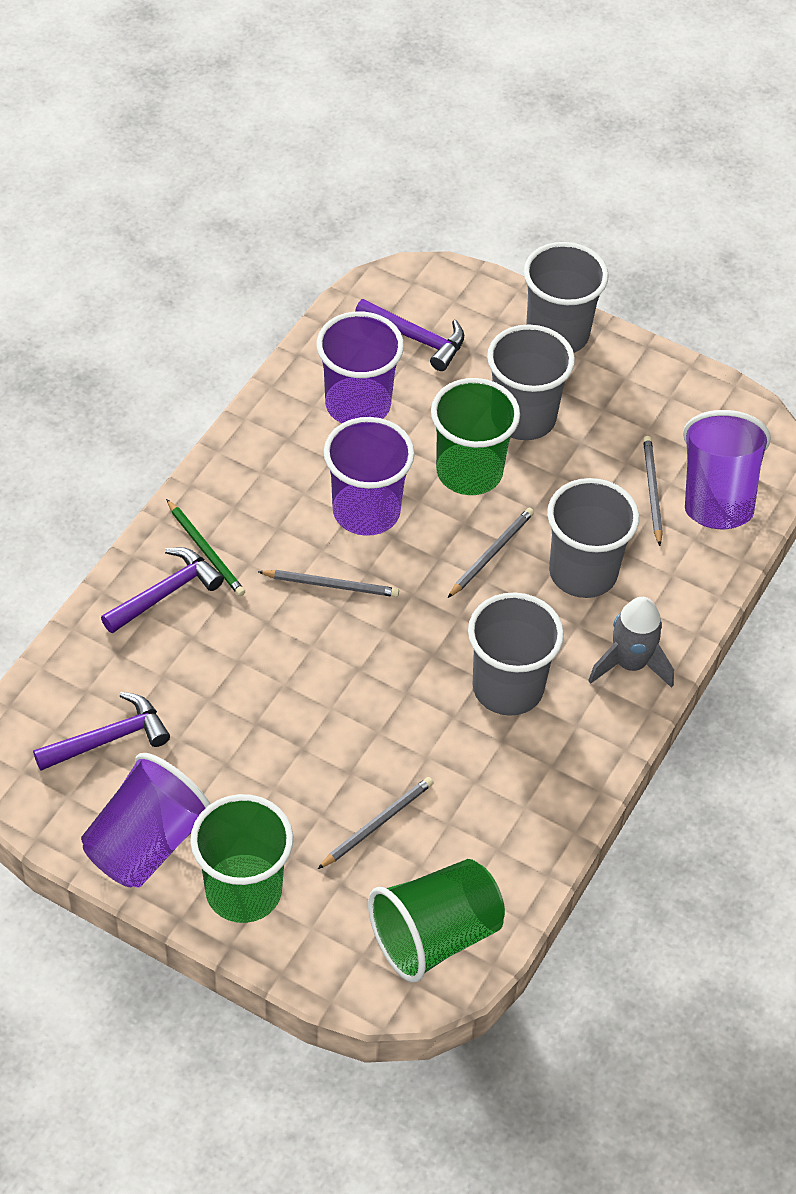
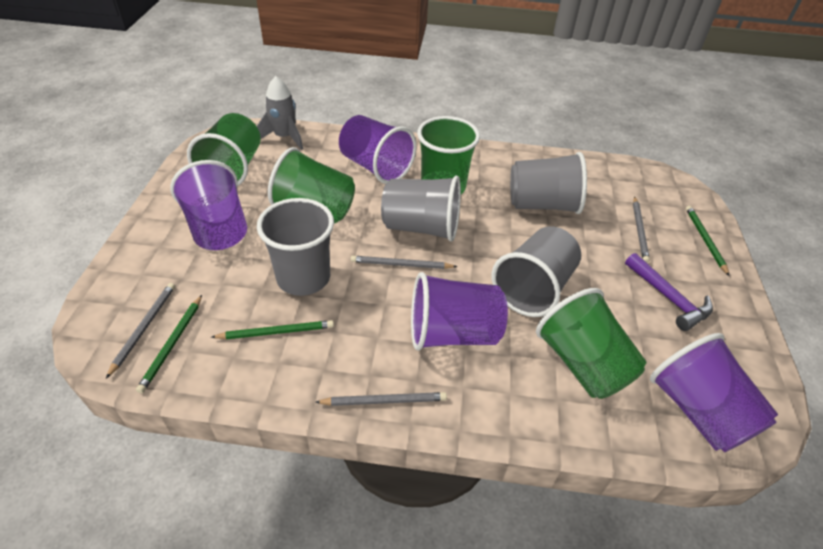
green cup: 3 -> 4
green pencil: 1 -> 3
purple hammer: 3 -> 1

